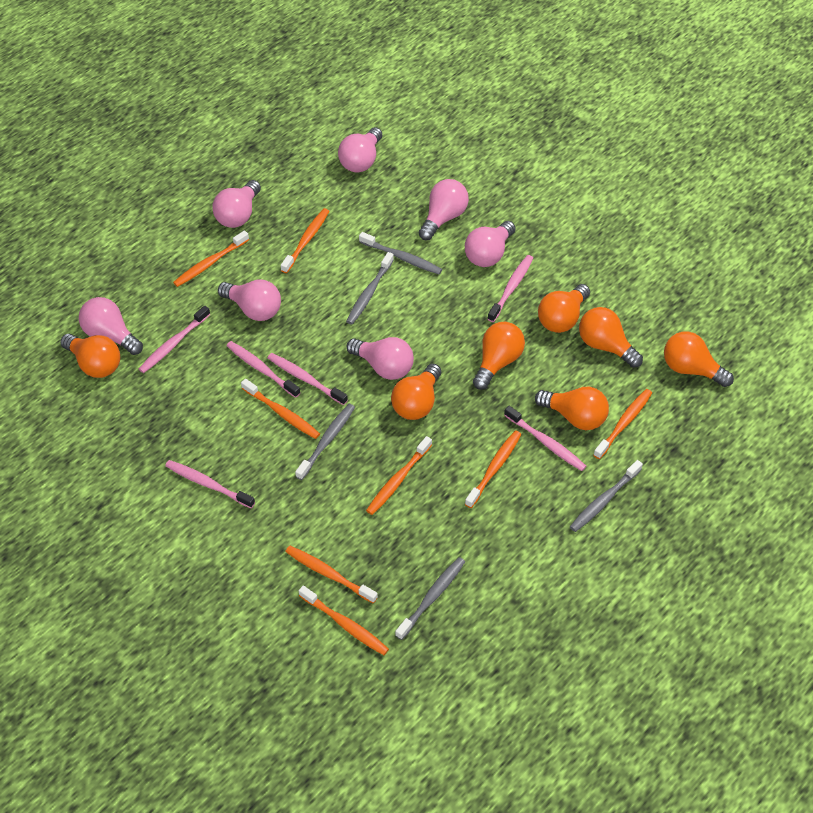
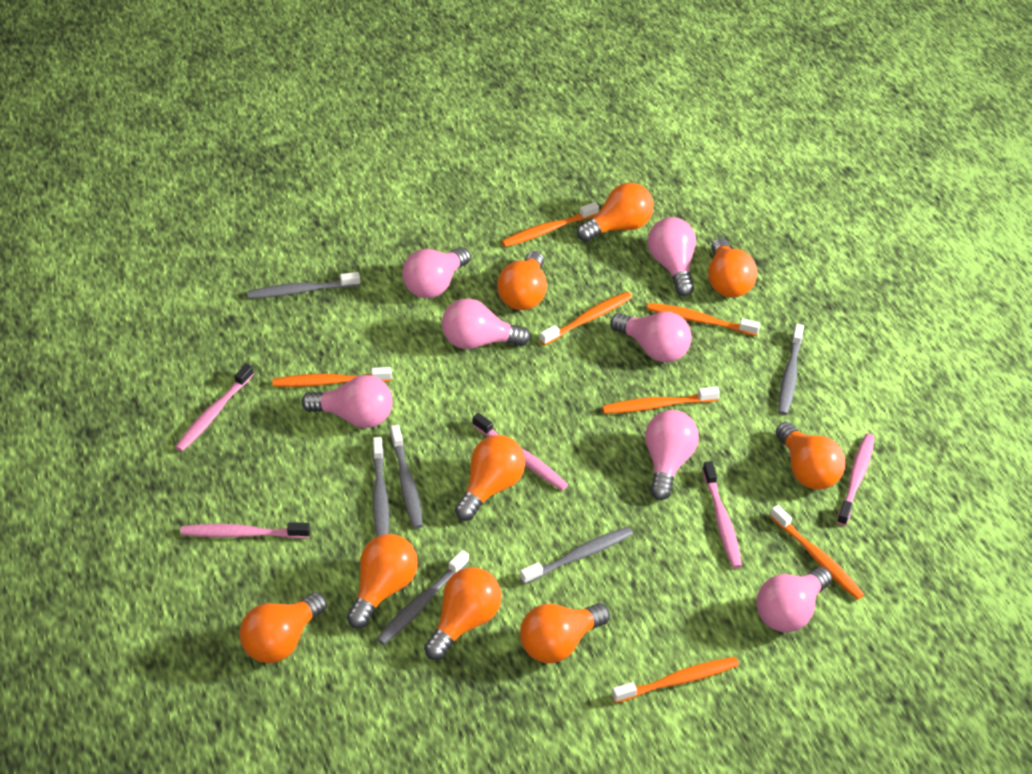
grey toothbrush: 5 -> 6
orange light bulb: 7 -> 9
orange toothbrush: 8 -> 7
pink toothbrush: 6 -> 5

